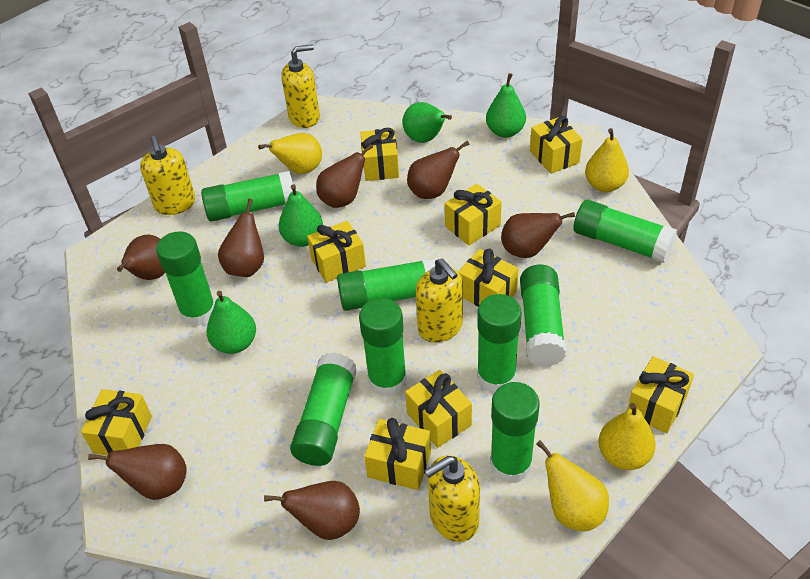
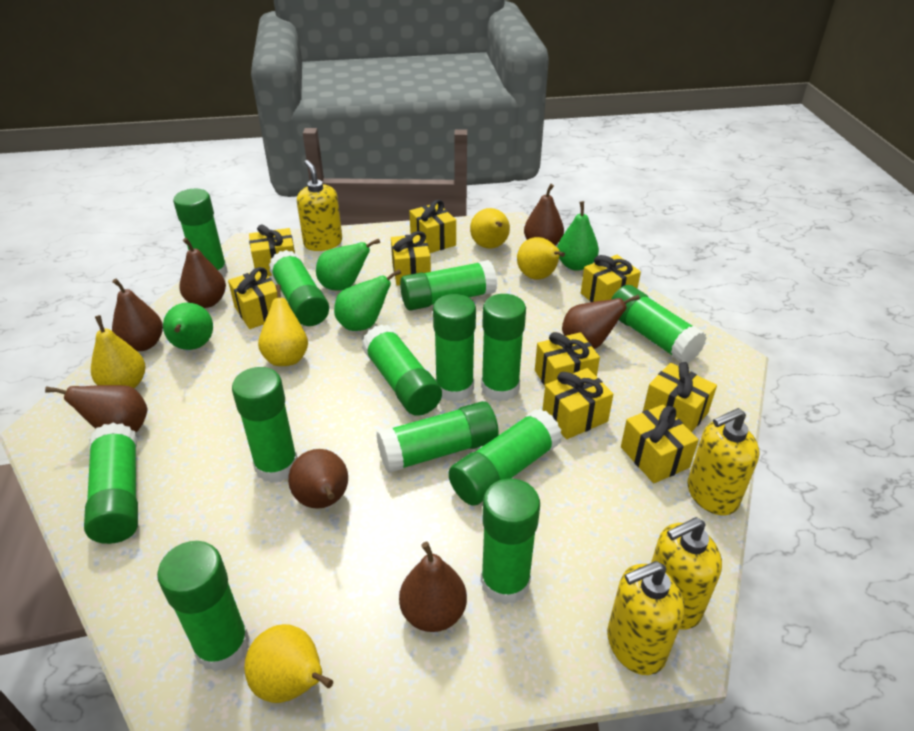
green glue stick: 9 -> 13
yellow pear: 4 -> 5

